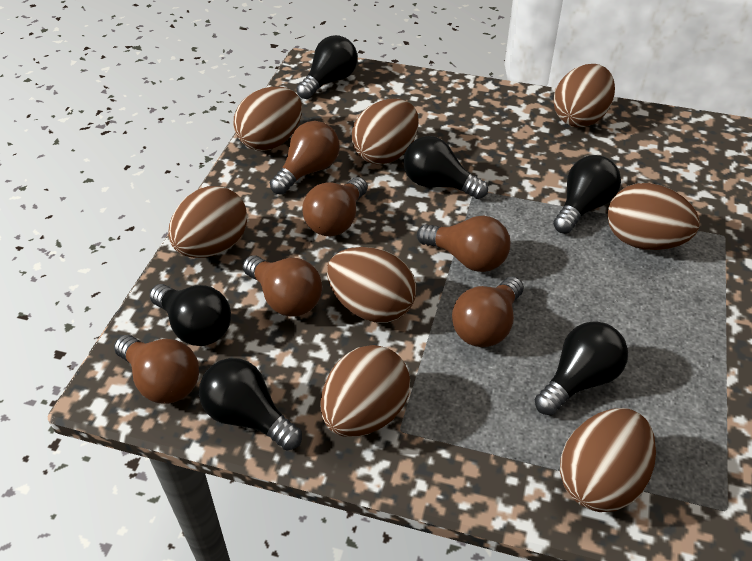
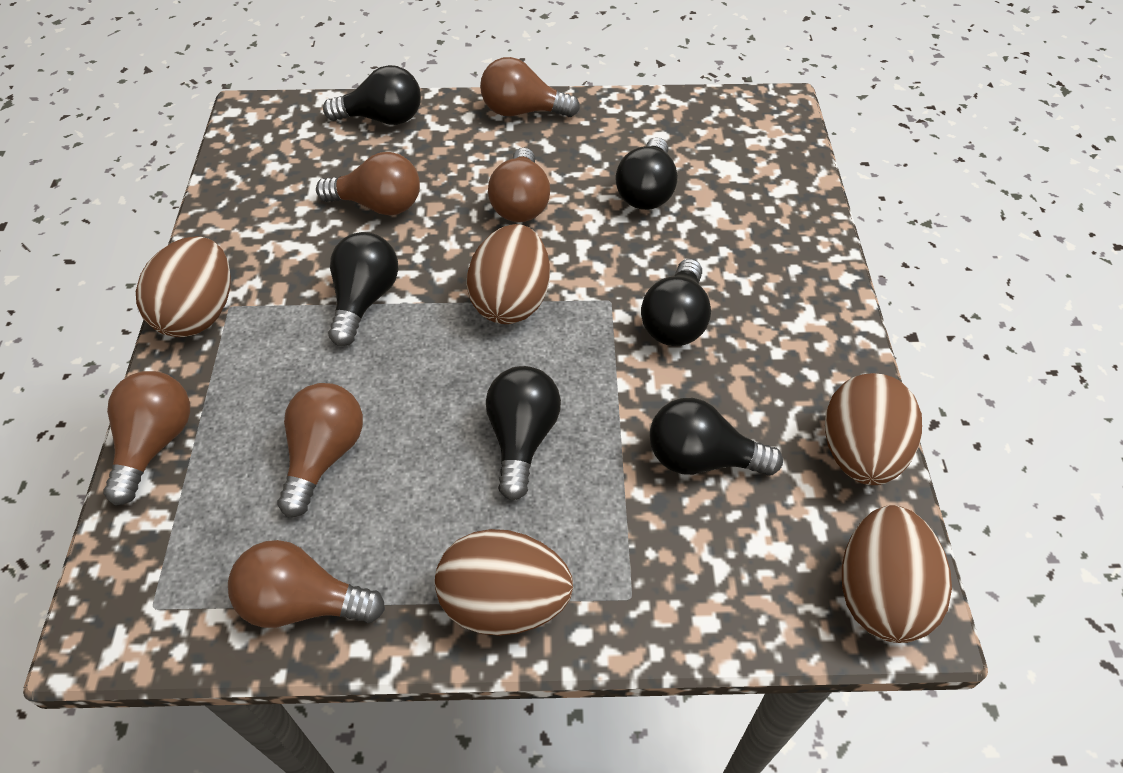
brown egg: 8 -> 5

